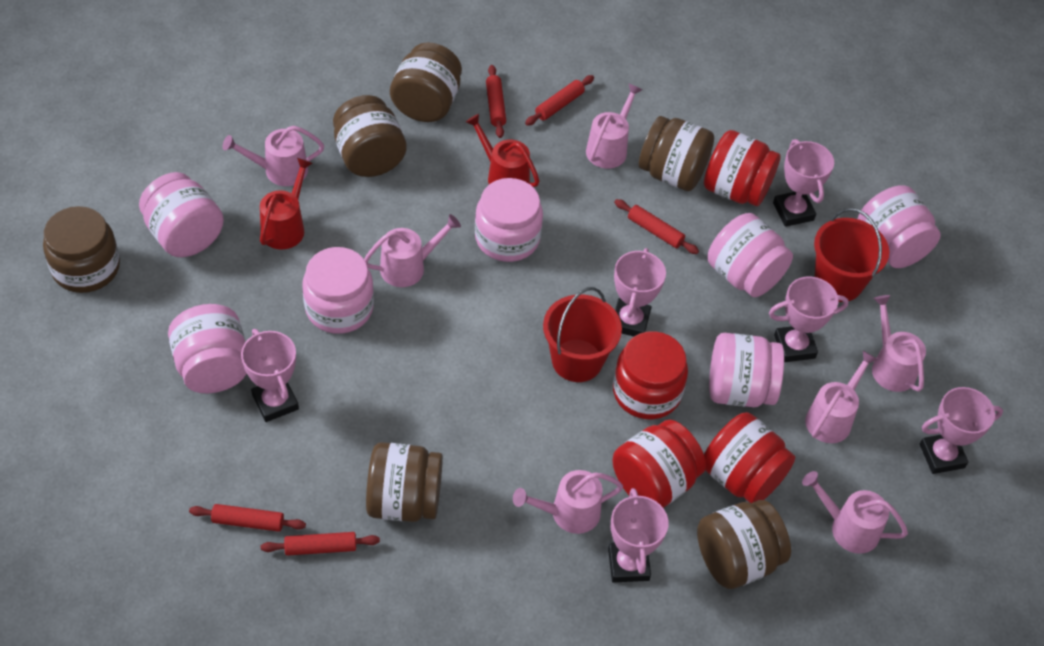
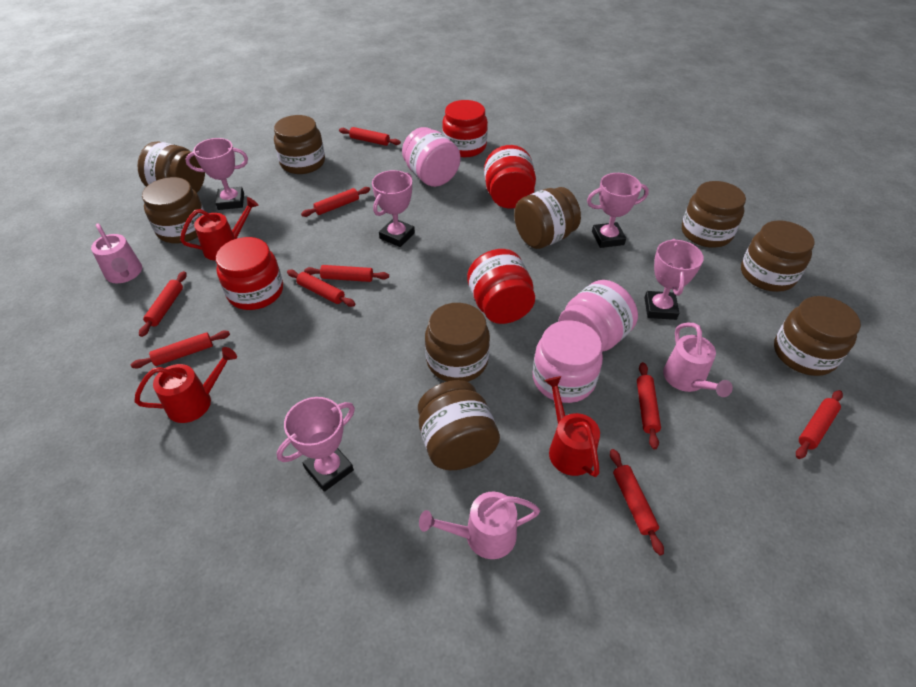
brown jar: 6 -> 9
pink jar: 7 -> 3
pink trophy: 6 -> 5
pink watering can: 7 -> 3
red bucket: 2 -> 0
red rolling pin: 5 -> 9
red watering can: 2 -> 3

